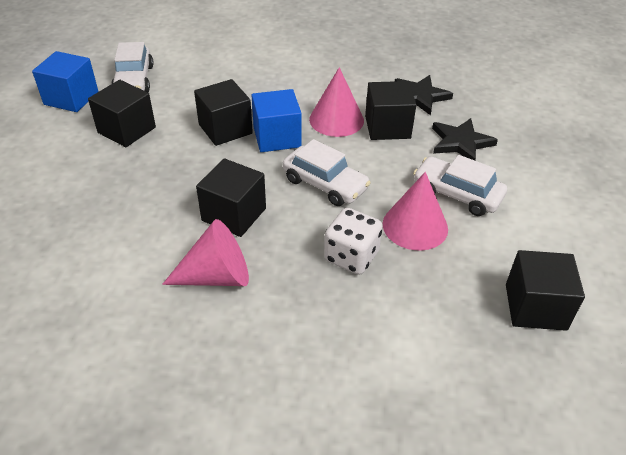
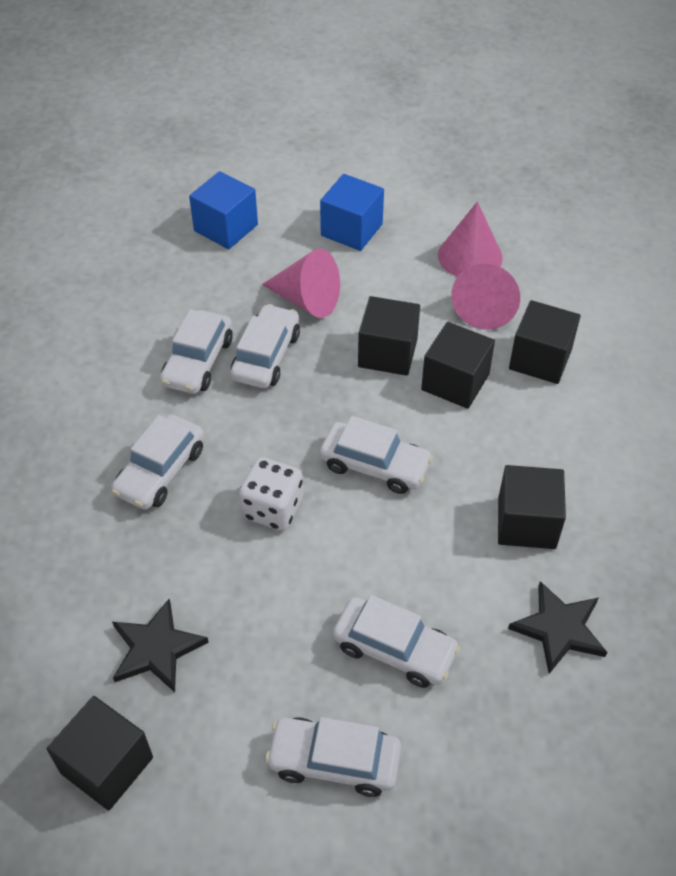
white car: 3 -> 6

